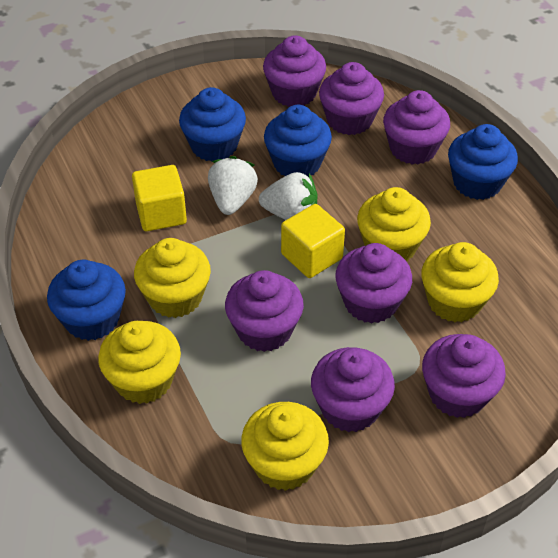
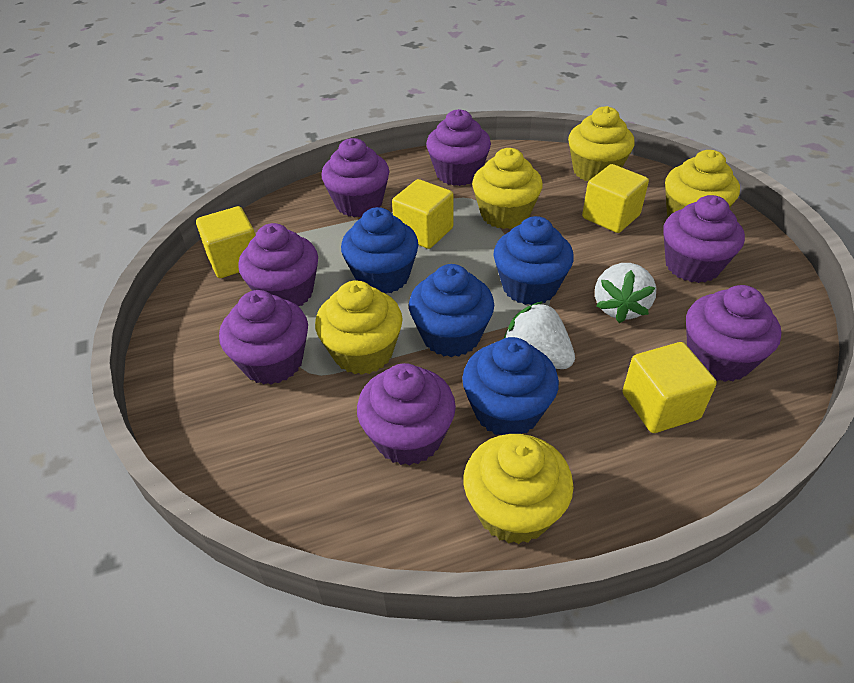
yellow cube: 2 -> 4

